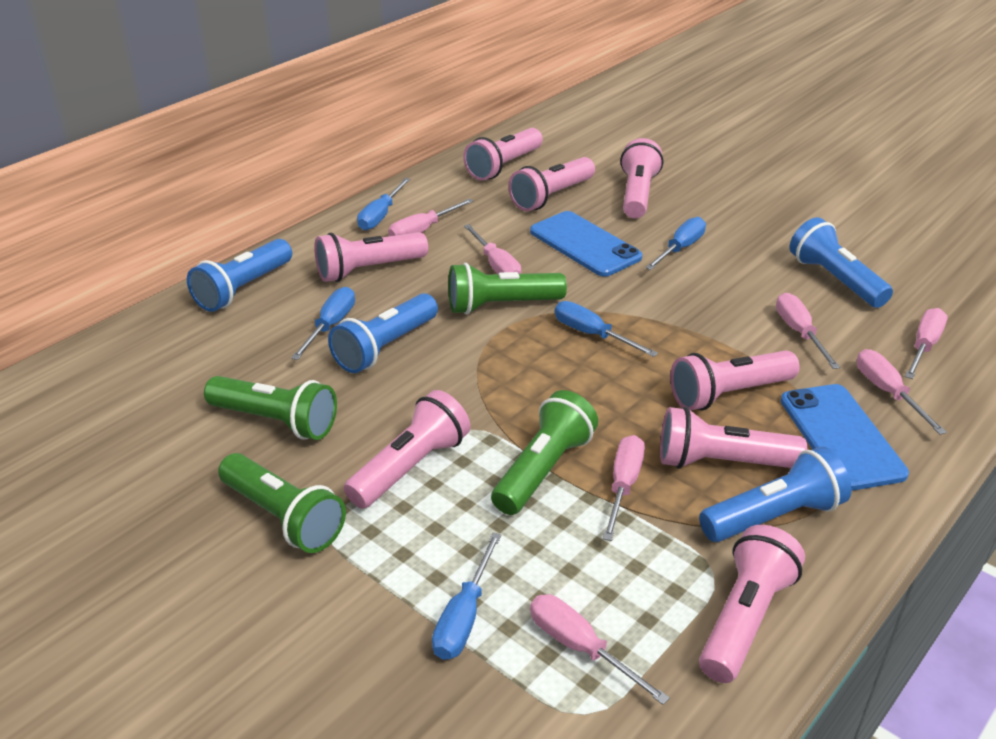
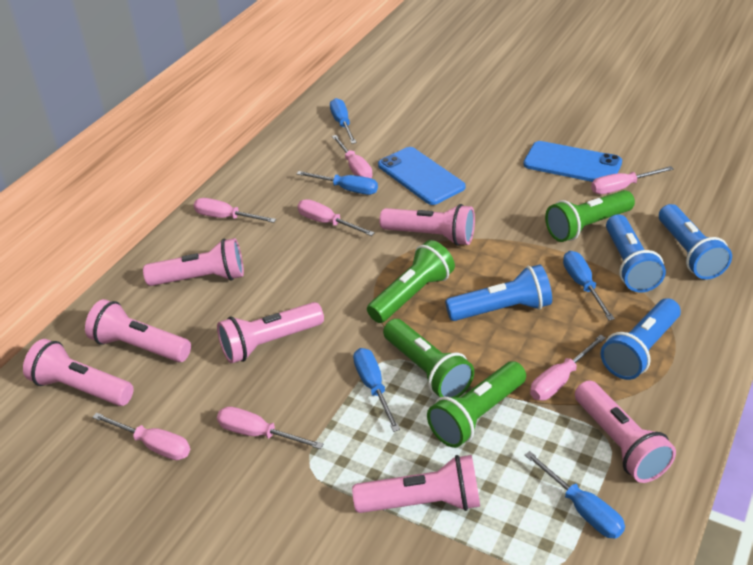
pink flashlight: 8 -> 7

